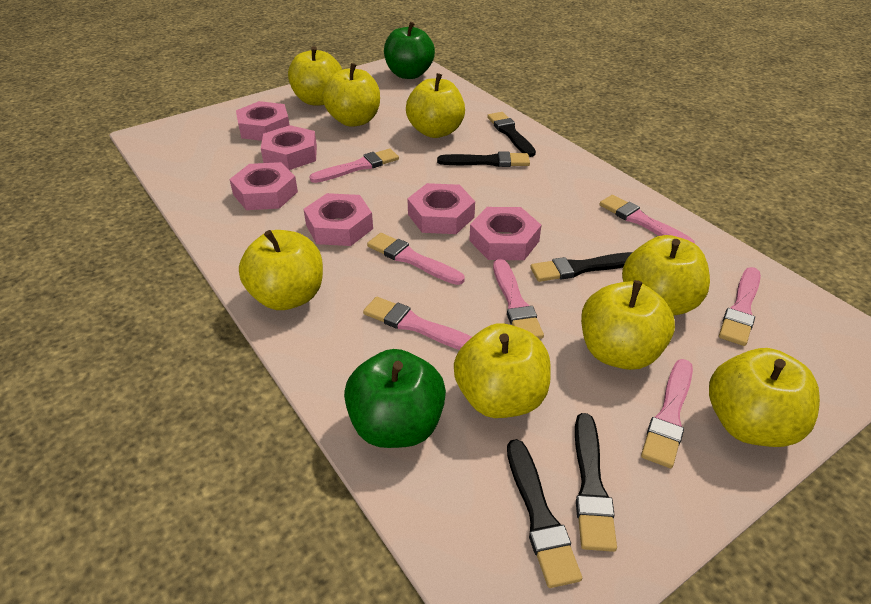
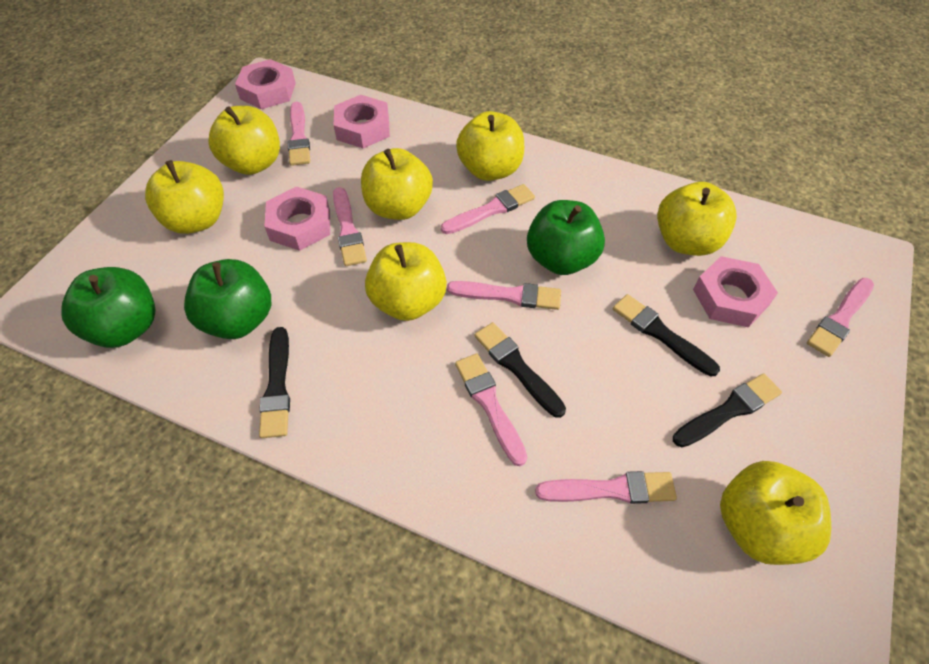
black brush: 5 -> 4
green apple: 2 -> 3
pink nut: 6 -> 4
yellow apple: 8 -> 7

